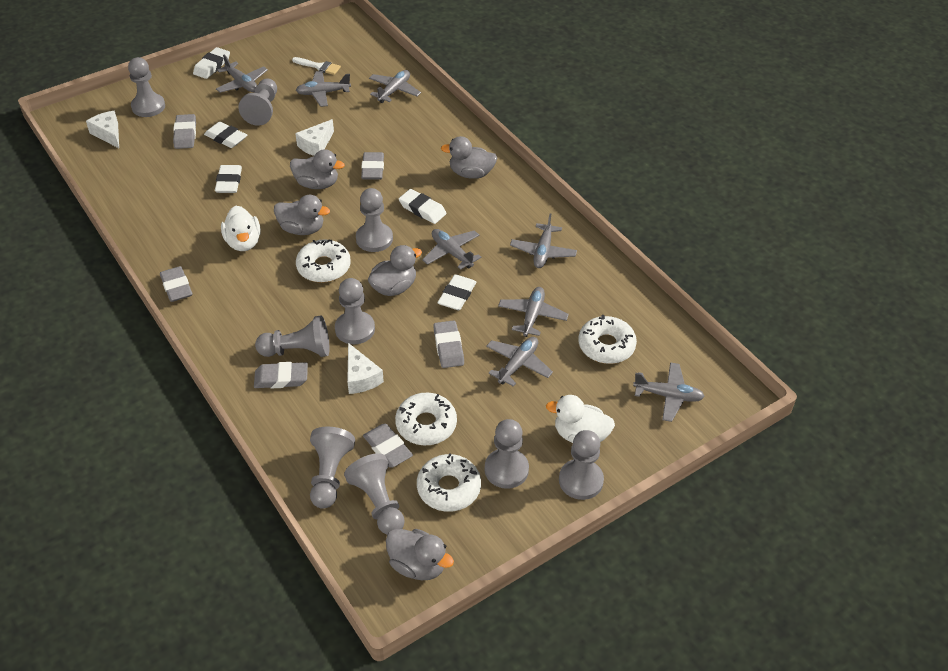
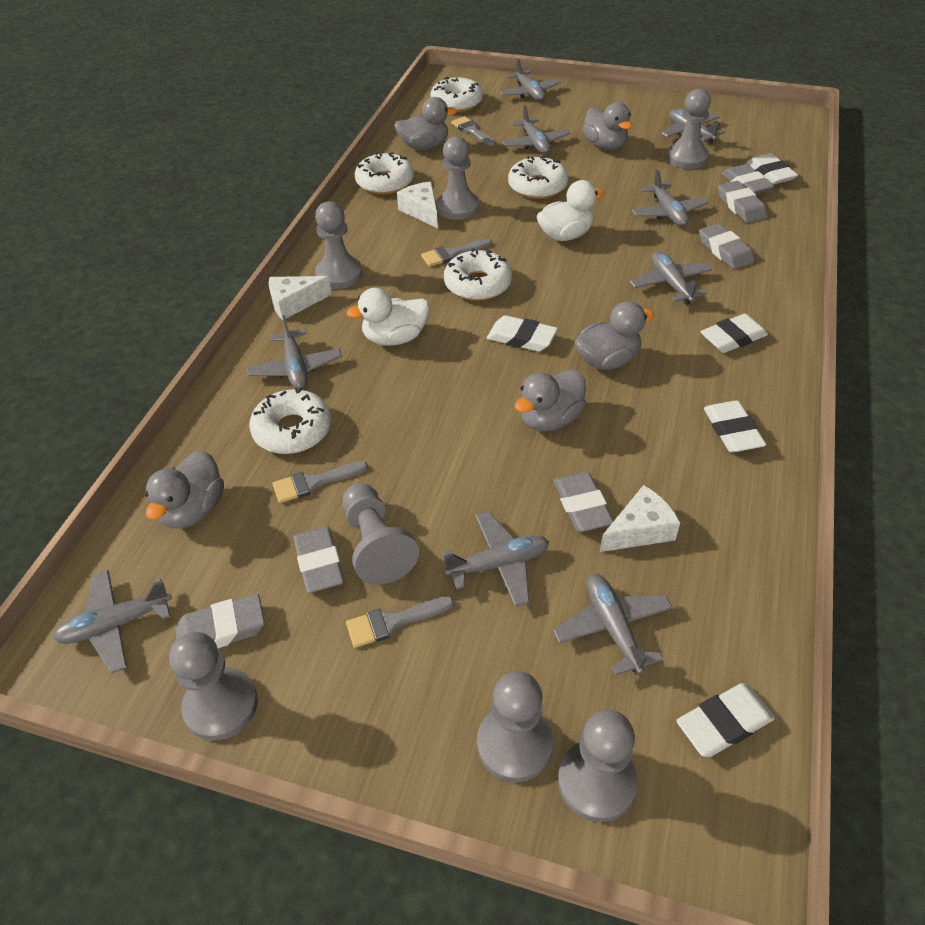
grey brush: 0 -> 4
grey pawn: 9 -> 7
grey plane: 8 -> 9
white brush: 1 -> 0
white donut: 4 -> 5

